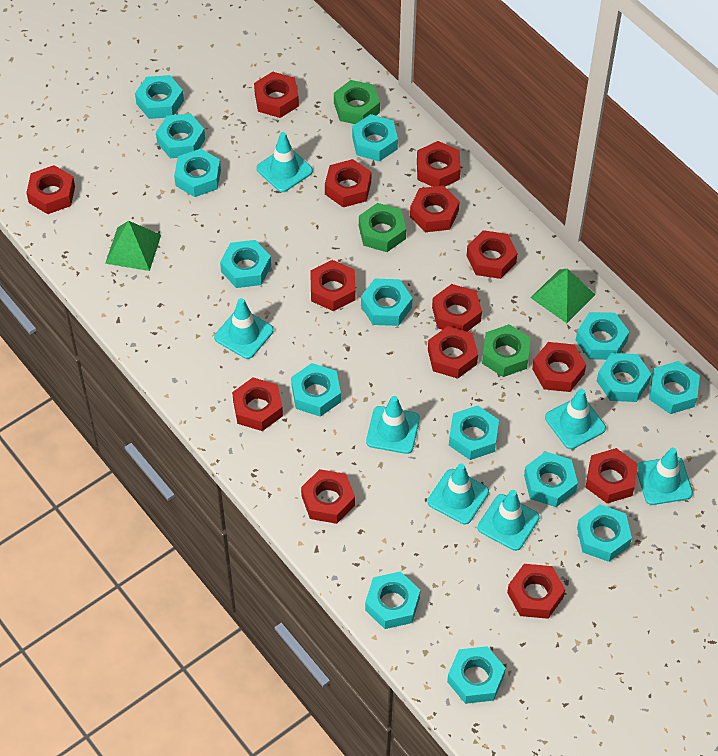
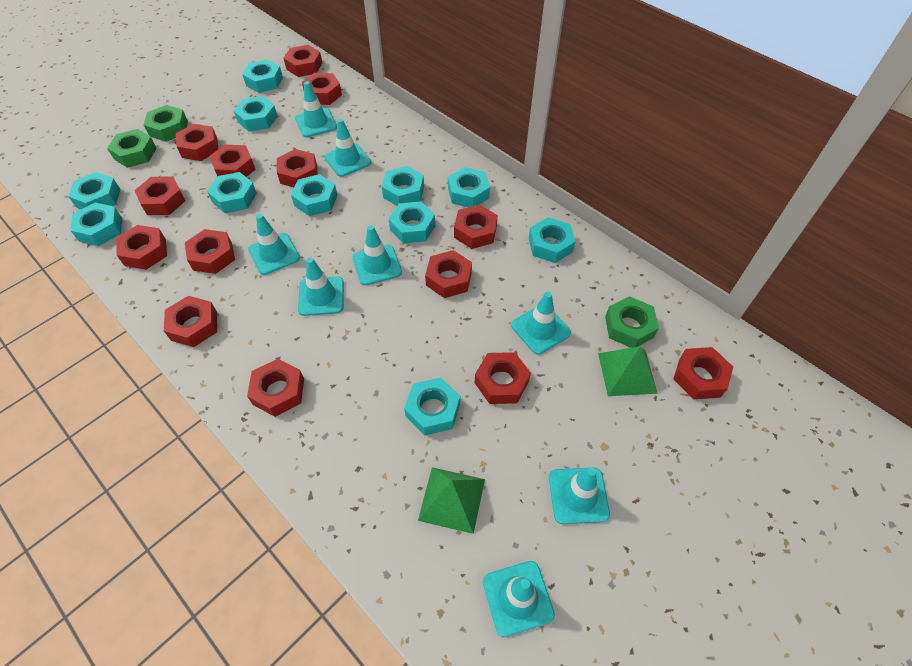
turquoise nut: 15 -> 11
turquoise traffic cone: 7 -> 8

